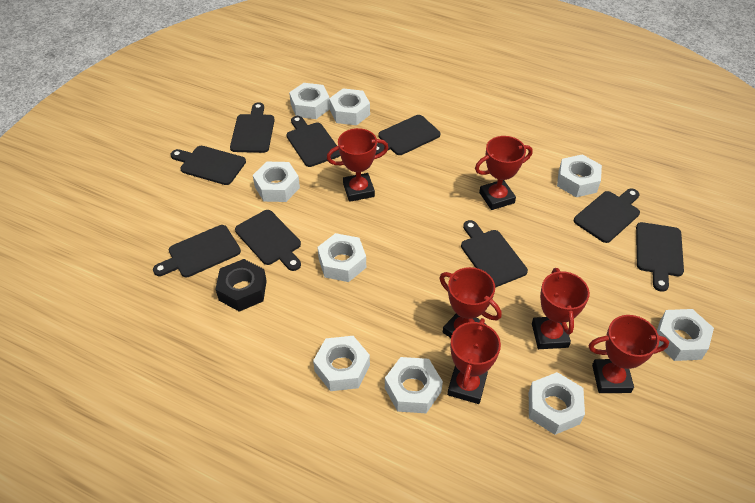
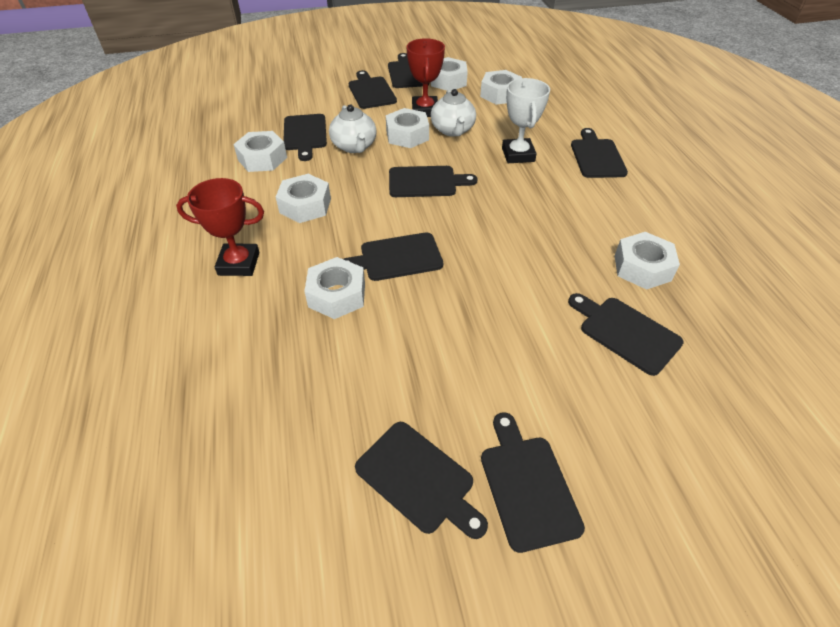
black nut: 1 -> 0
red trophy: 6 -> 2
white nut: 9 -> 7
white teapot: 0 -> 2
white trophy: 0 -> 1

